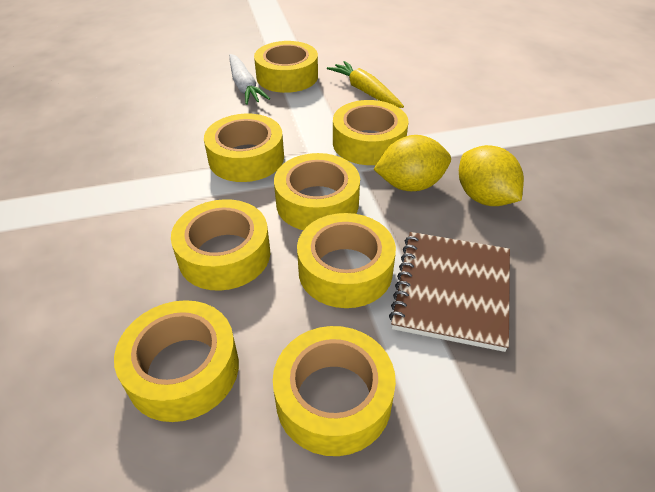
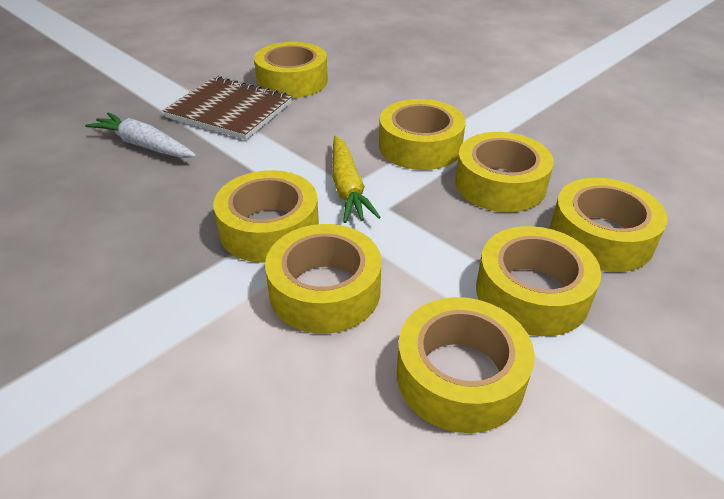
yellow lemon: 2 -> 0

